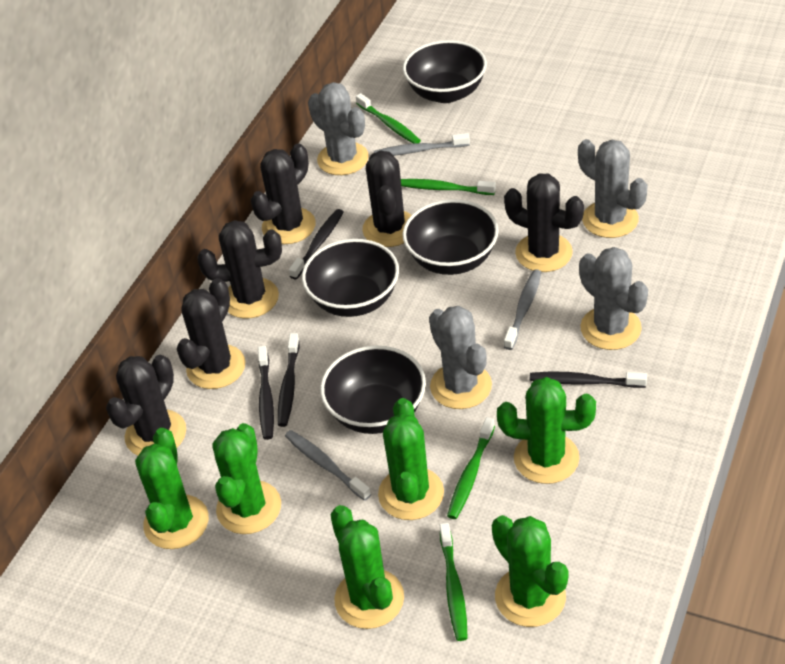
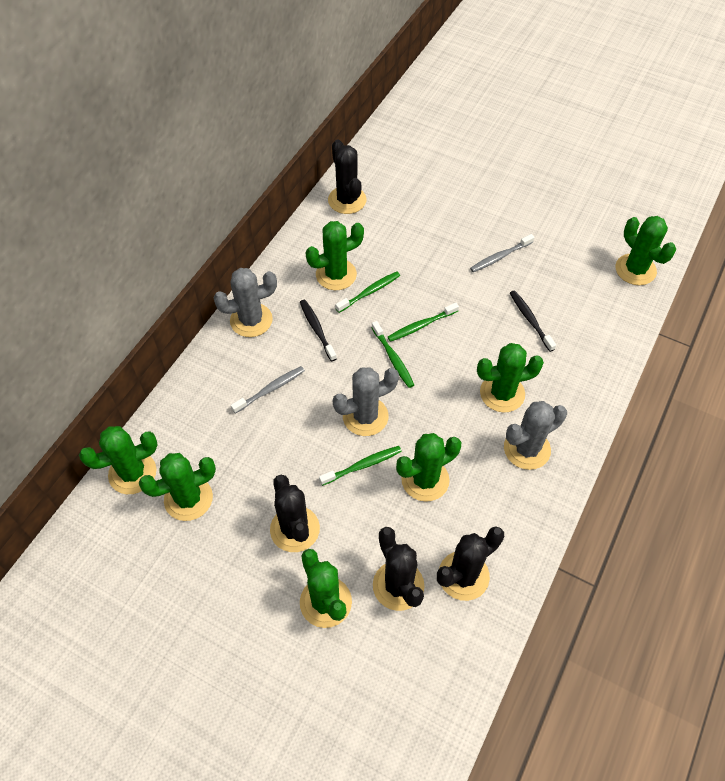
black bowl: 4 -> 0
black cactus: 6 -> 4
black toothbrush: 4 -> 2
green cactus: 6 -> 7
grey cactus: 4 -> 3
grey toothbrush: 3 -> 2

